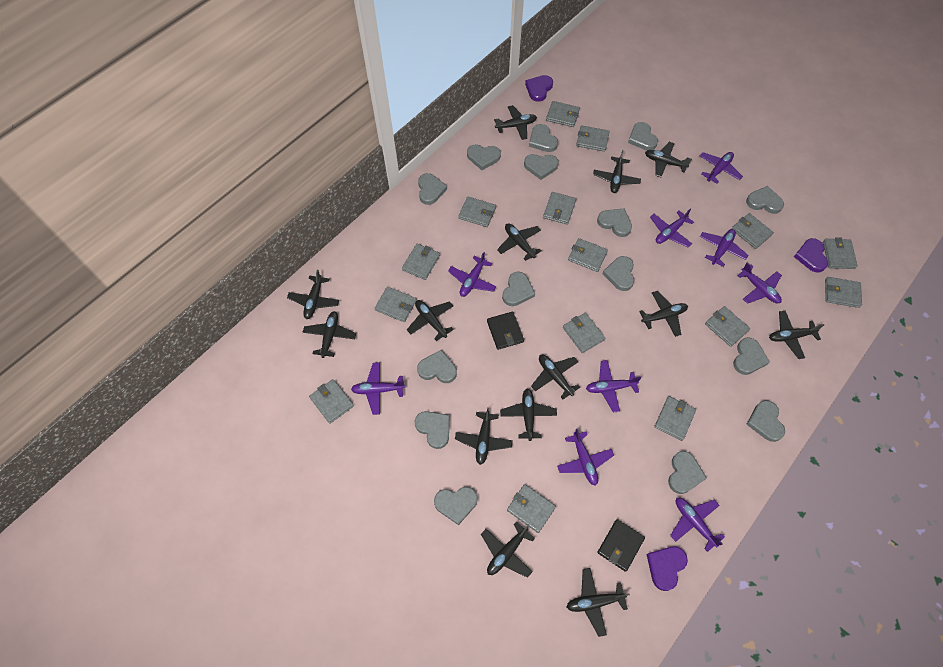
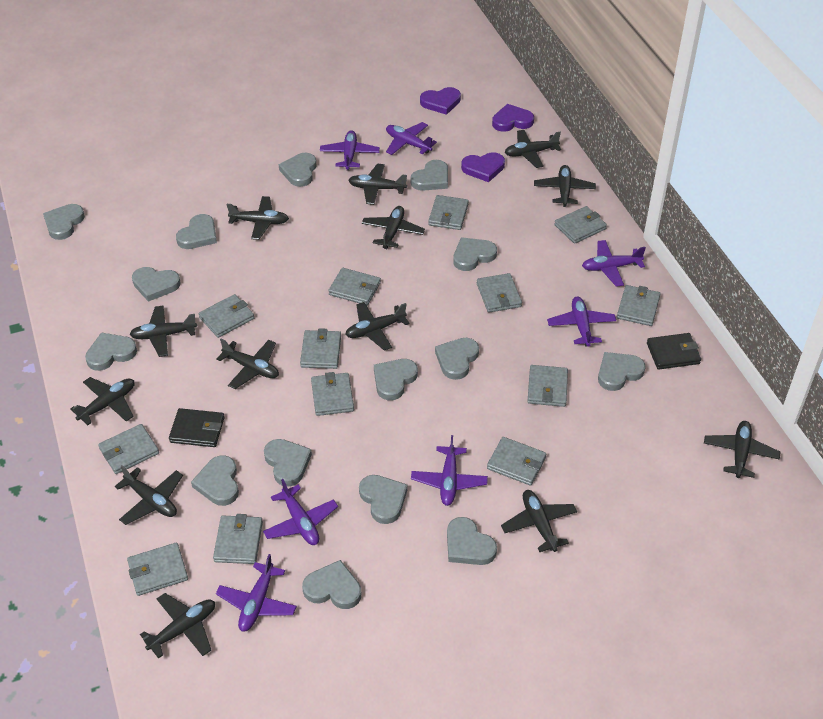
black plane: 14 -> 13
grey wallet: 15 -> 13
purple plane: 9 -> 7

